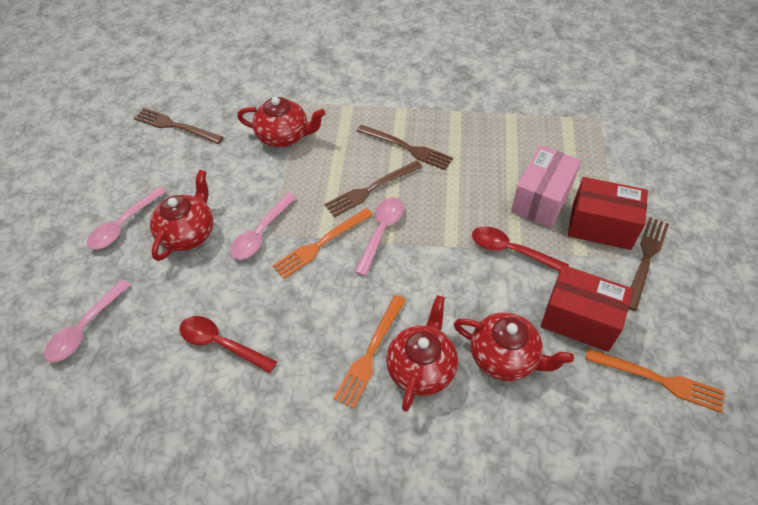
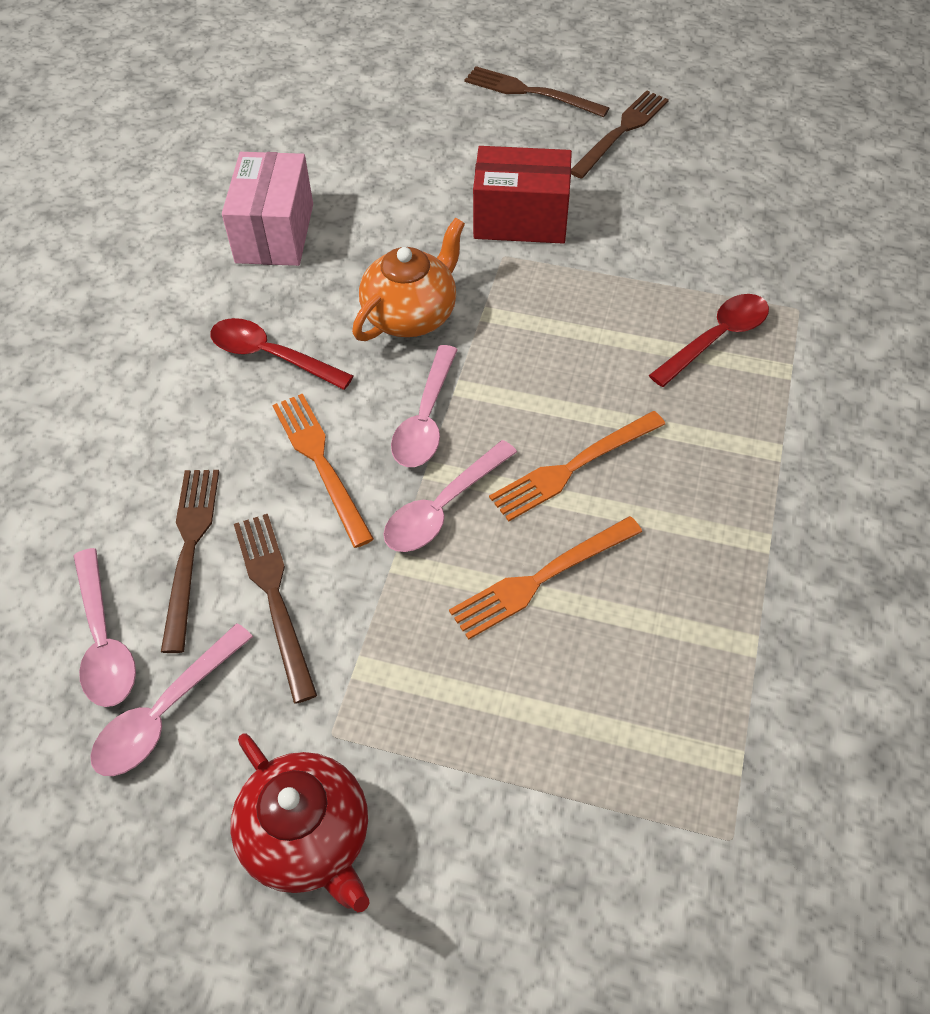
orange teapot: 0 -> 1
red box: 2 -> 1
red teapot: 4 -> 1

